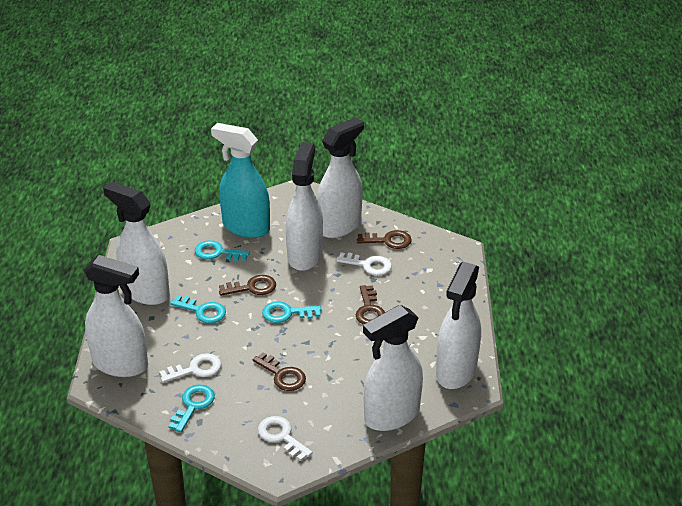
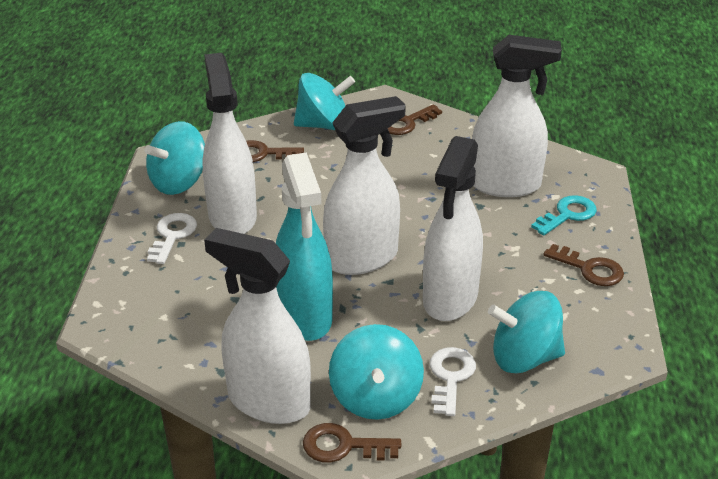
turquoise key: 4 -> 1
turquoise spinning top: 0 -> 4
white key: 3 -> 2
white spray bottle: 6 -> 5

